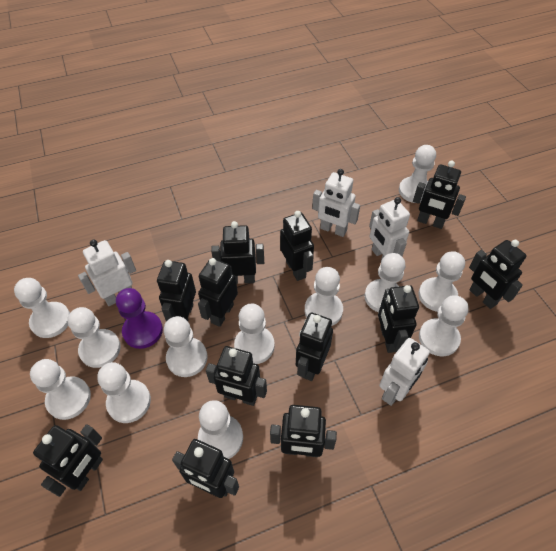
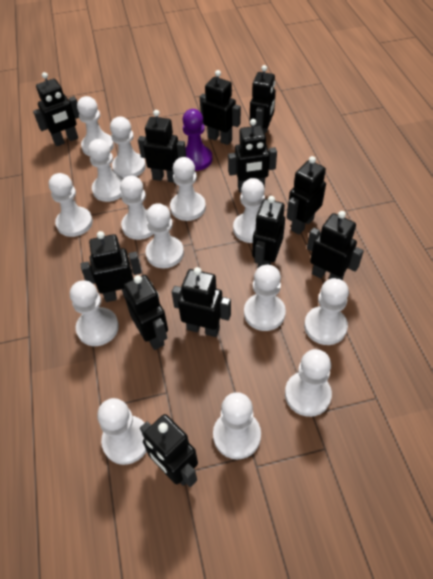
white pawn: 12 -> 14
white robot: 4 -> 0

